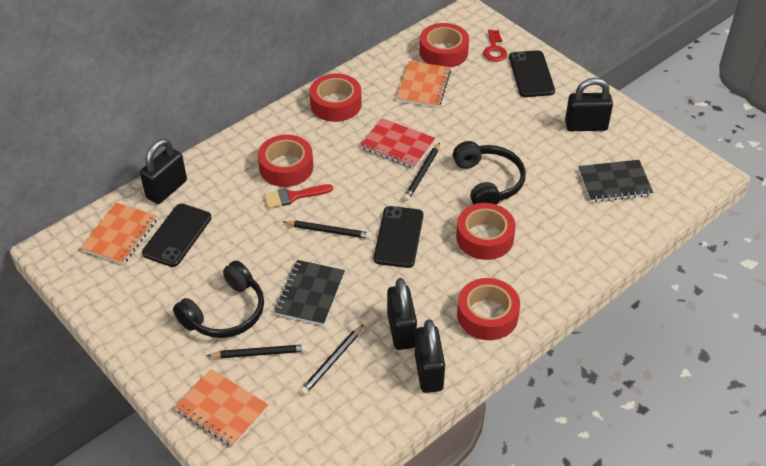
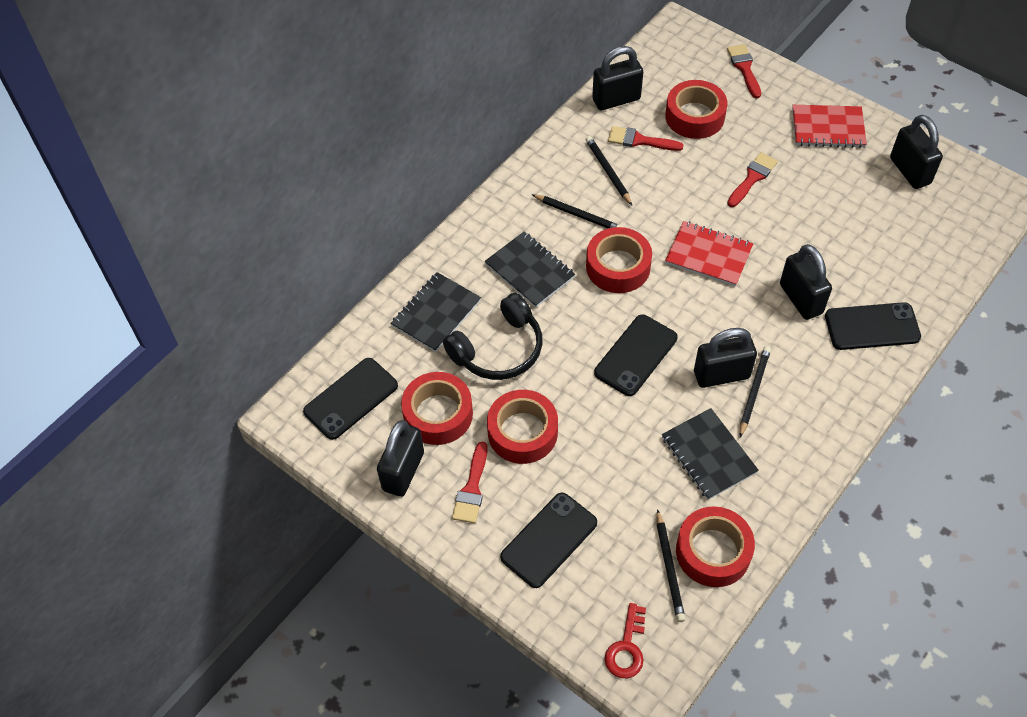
black headphones: 2 -> 1
black notebook: 2 -> 3
black padlock: 4 -> 5
black phone: 3 -> 4
orange notebook: 3 -> 0
red brush: 1 -> 4
red notebook: 1 -> 2

